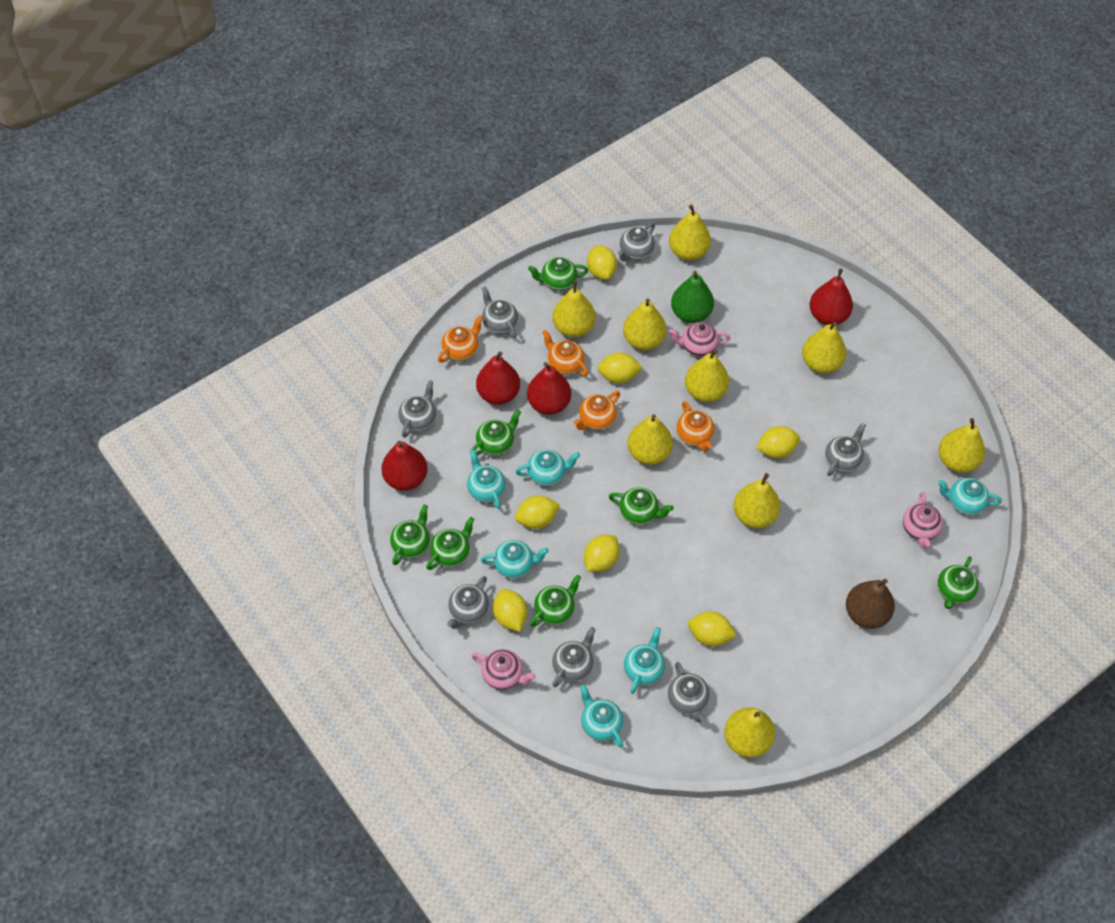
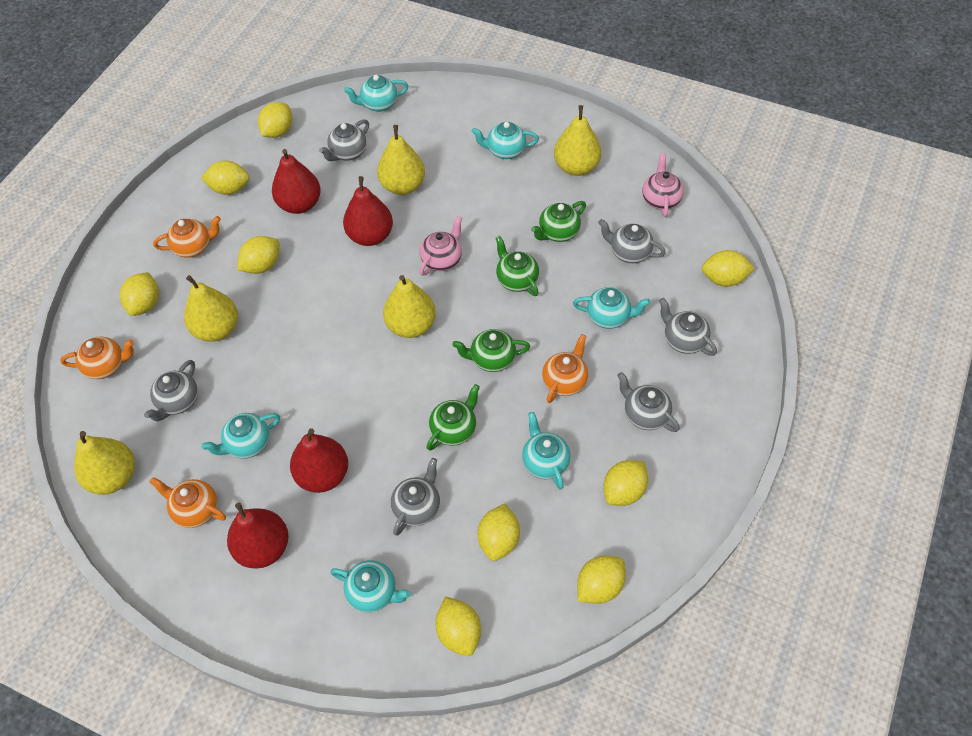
brown pear: 1 -> 0
green pear: 1 -> 0
green teapot: 7 -> 4
grey teapot: 7 -> 6
pink teapot: 3 -> 2
yellow lemon: 7 -> 9
yellow pear: 9 -> 5

